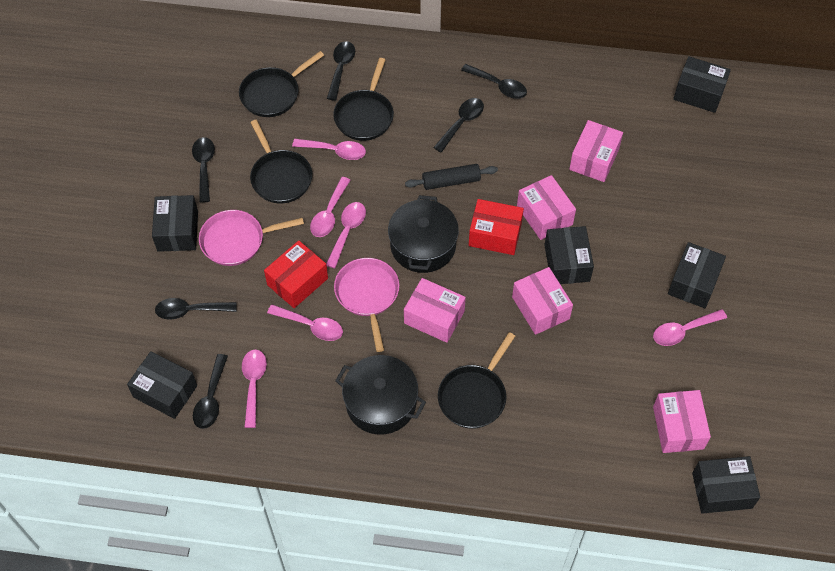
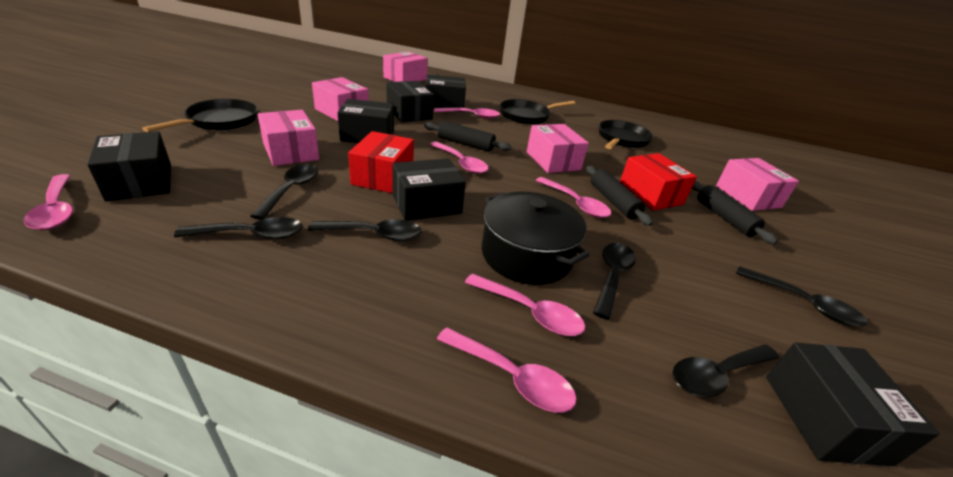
black pan: 4 -> 3
black pot: 2 -> 1
black rolling pin: 1 -> 3
pink pan: 2 -> 0

